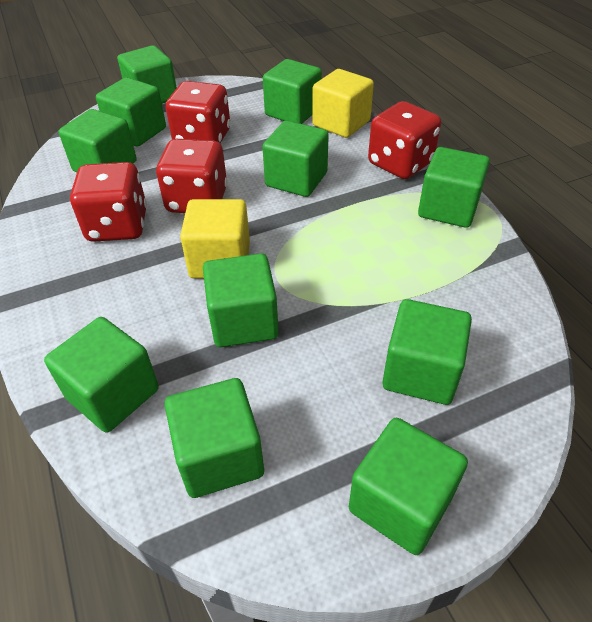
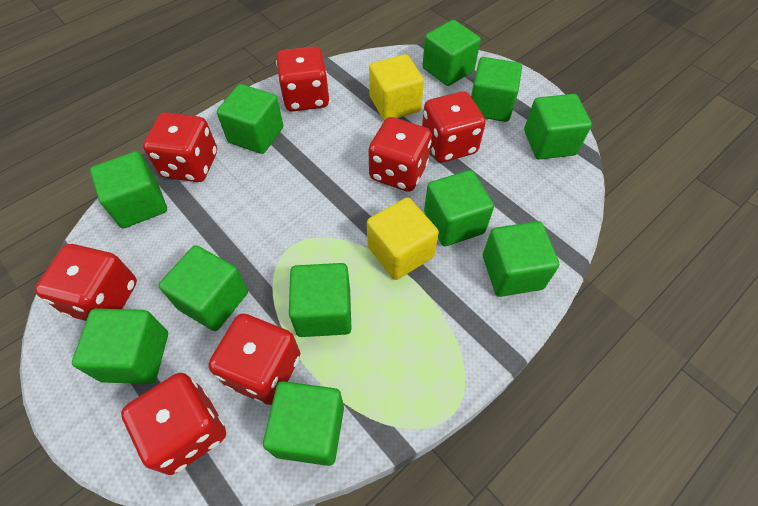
red dice: 4 -> 7

